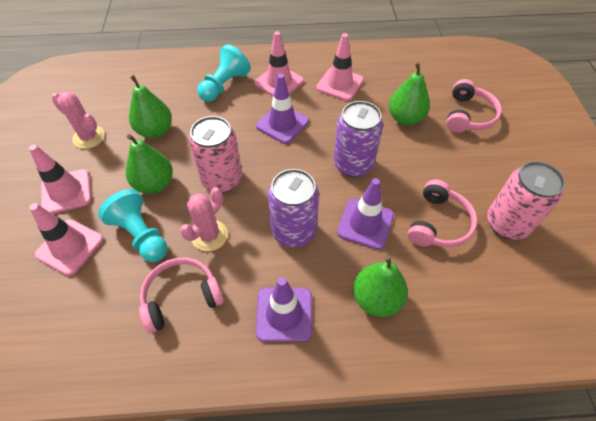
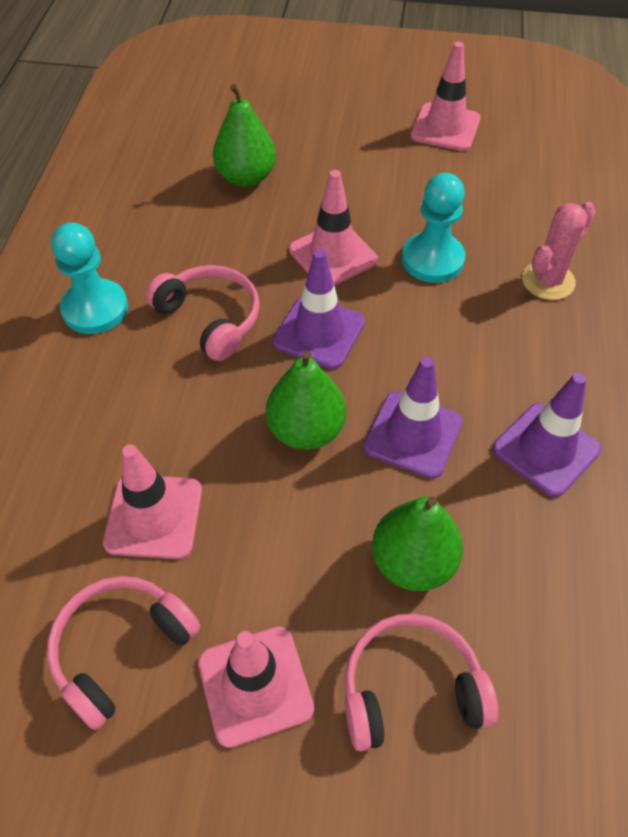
green pear: 4 -> 3
pink cactus: 2 -> 1
pink can: 2 -> 0
purple can: 2 -> 0

